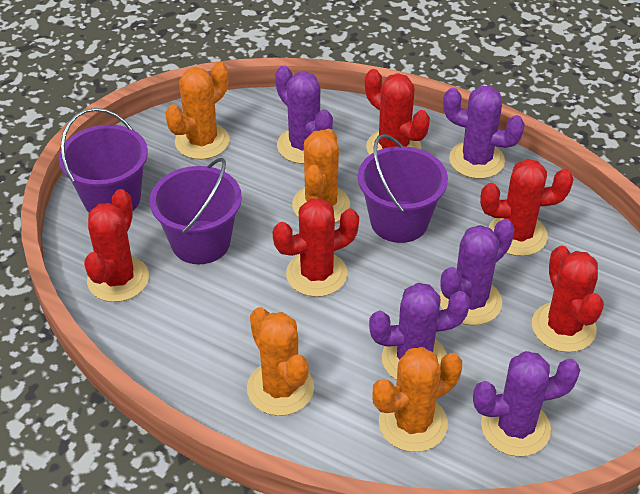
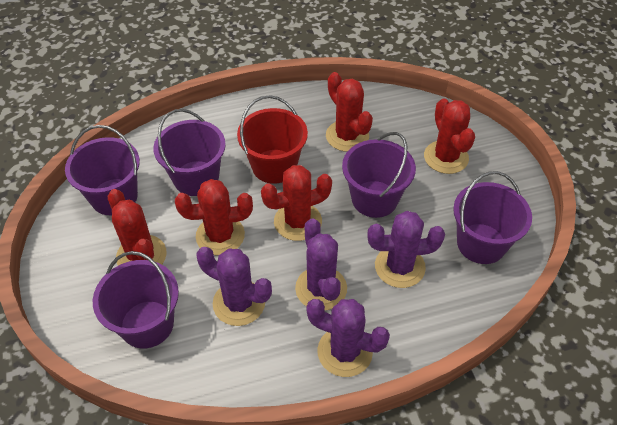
orange cactus: 4 -> 0
purple bucket: 3 -> 5
purple cactus: 5 -> 4
red bucket: 0 -> 1

